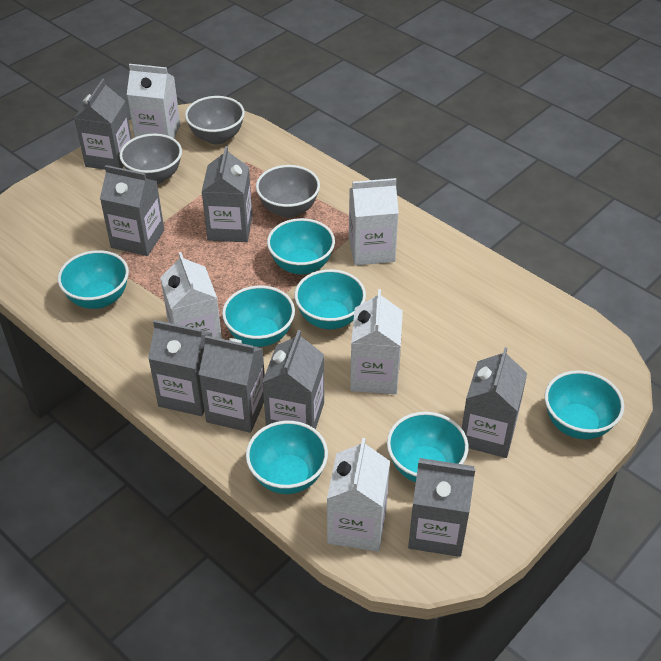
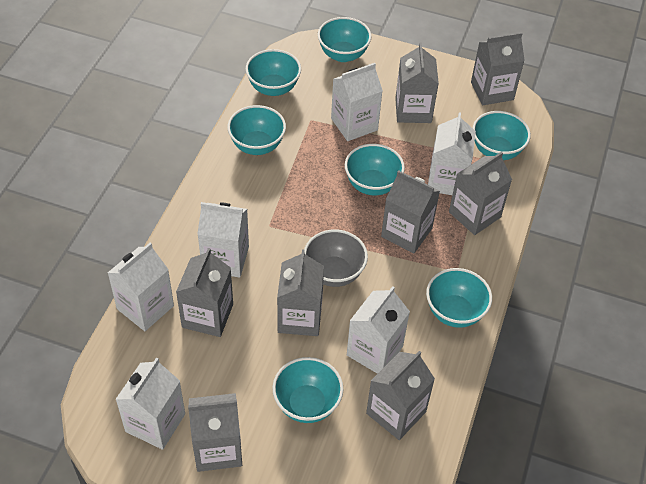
grey bowl: 3 -> 1
white carton: 5 -> 6

